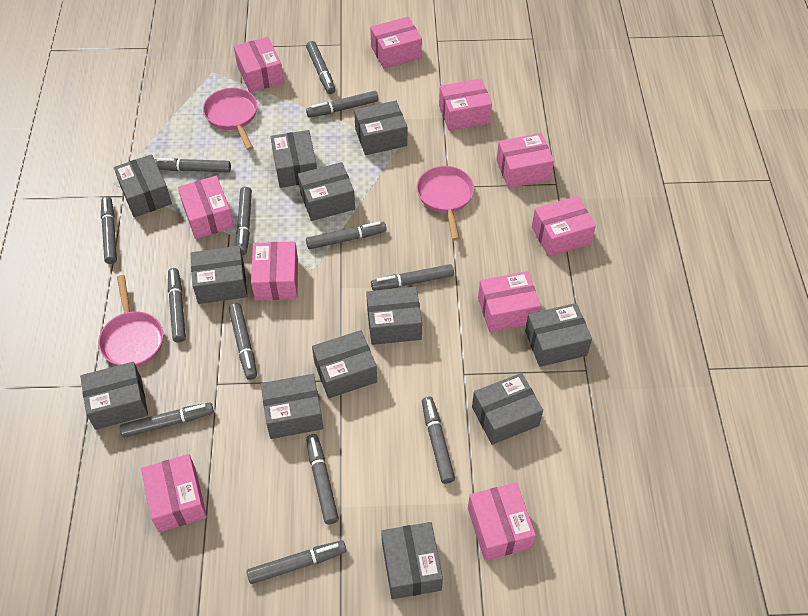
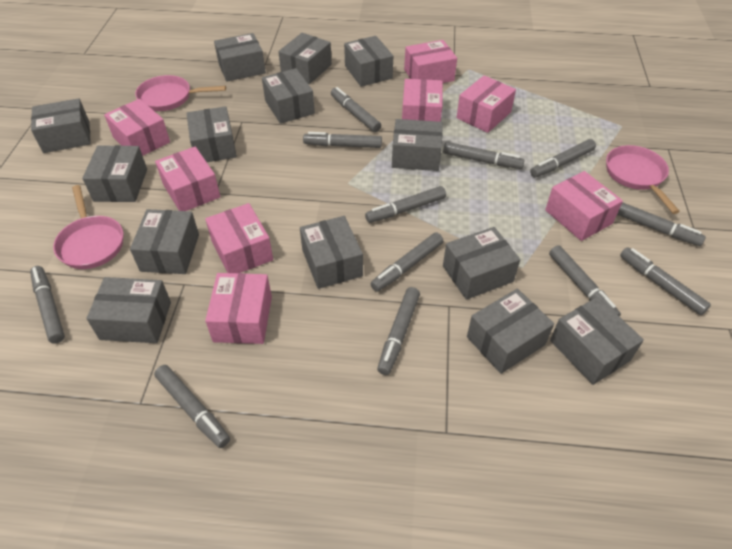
grey box: 12 -> 14
grey marker: 13 -> 12
pink box: 10 -> 8

